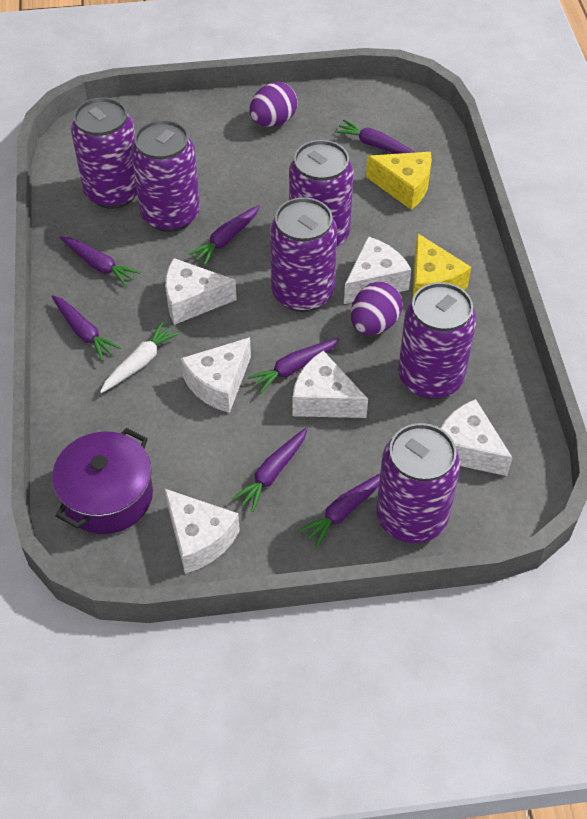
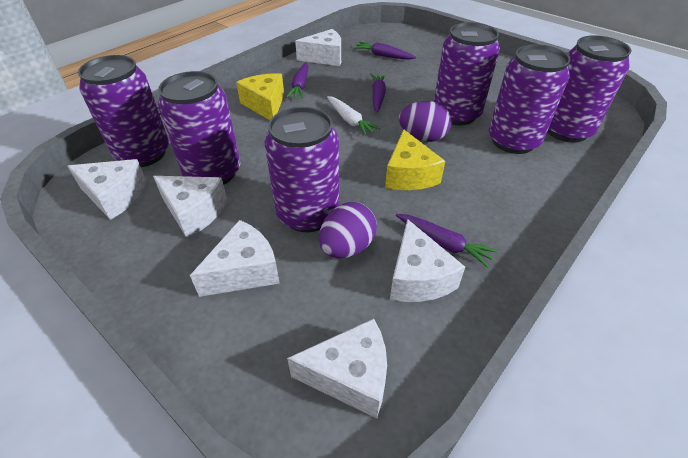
purple carrot: 7 -> 4
purple pot: 1 -> 0

